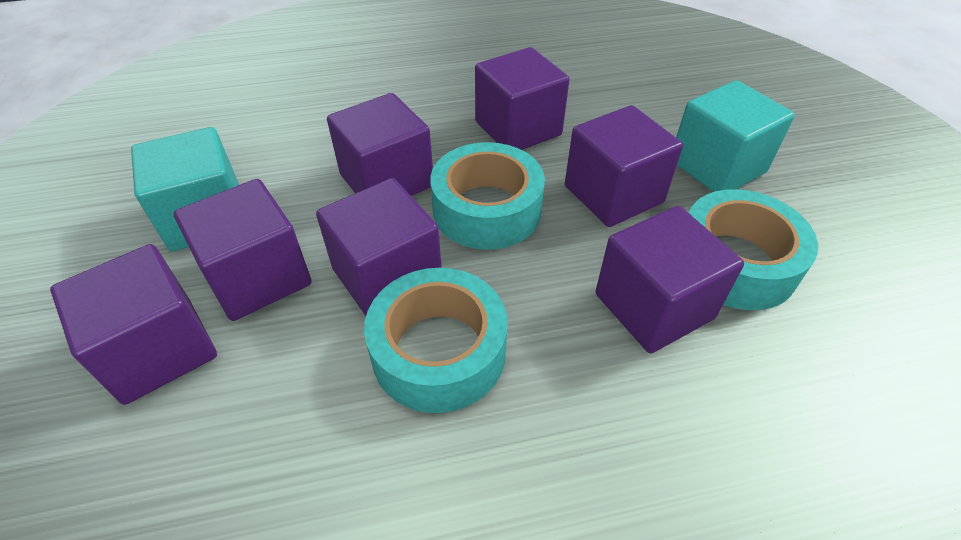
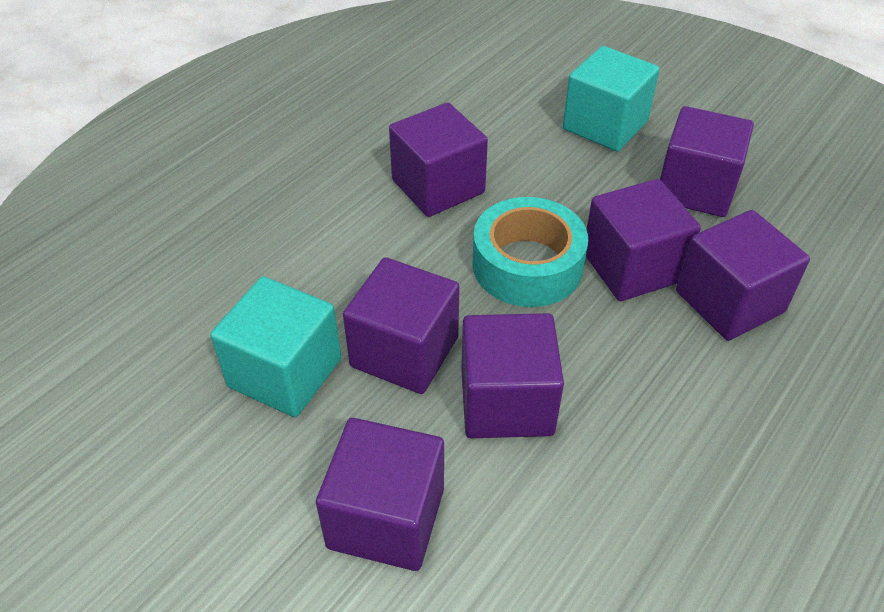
turquoise tape: 3 -> 1

